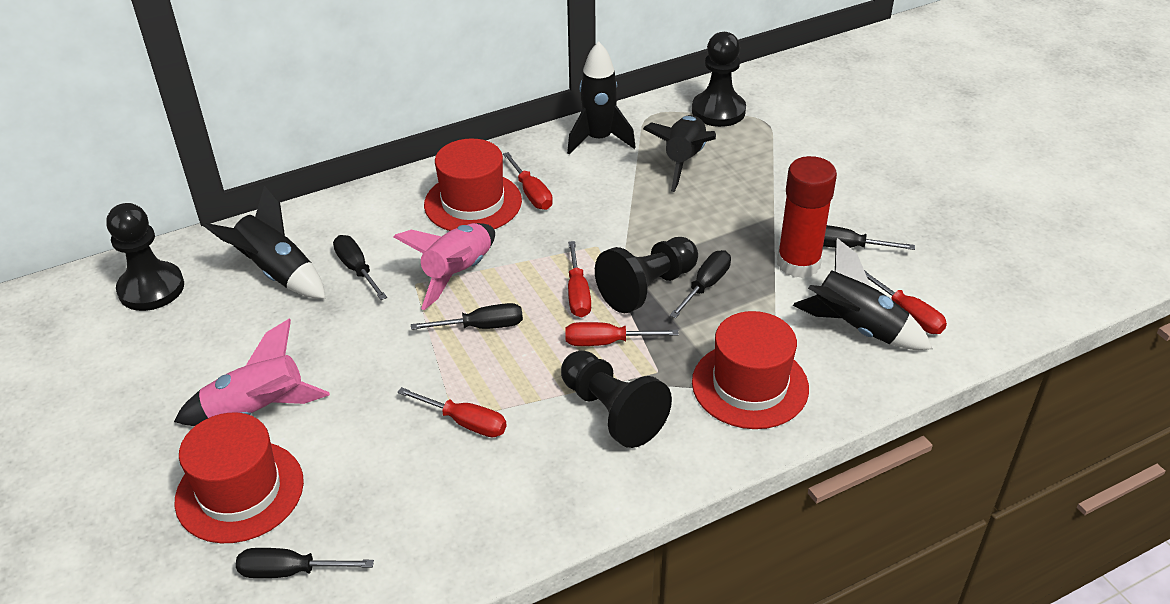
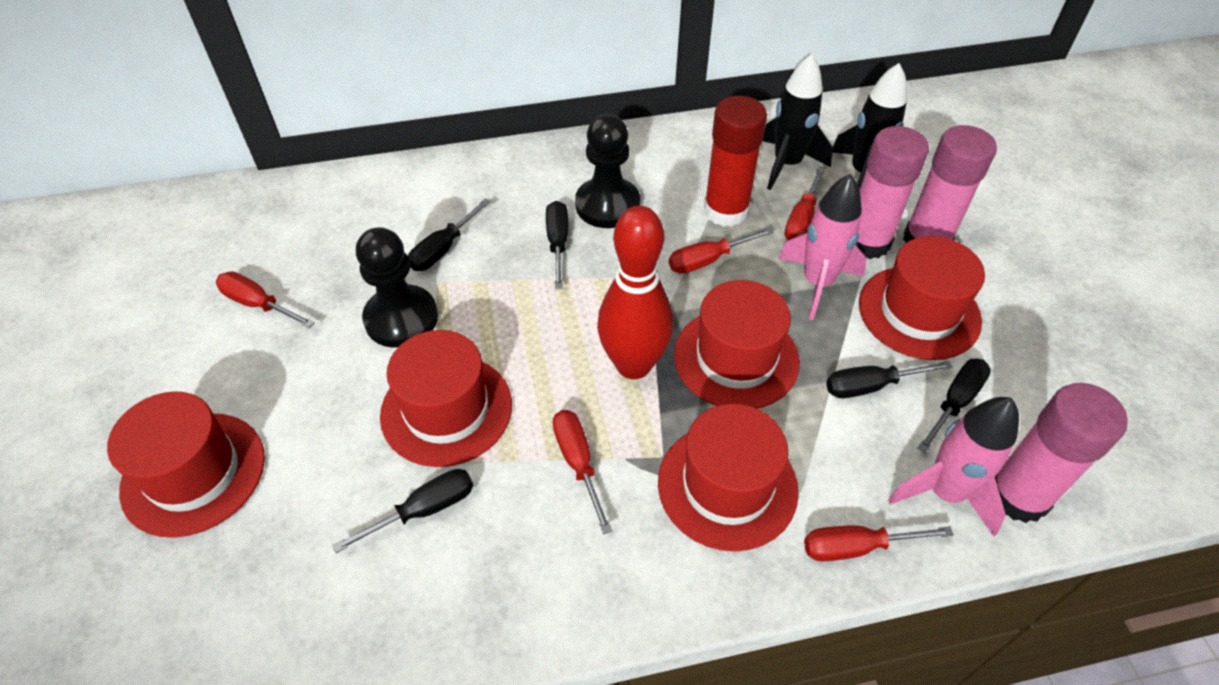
black pawn: 4 -> 2
black rocket: 4 -> 2
pink glue stick: 0 -> 3
red bowling pin: 0 -> 1
red hat: 3 -> 5

